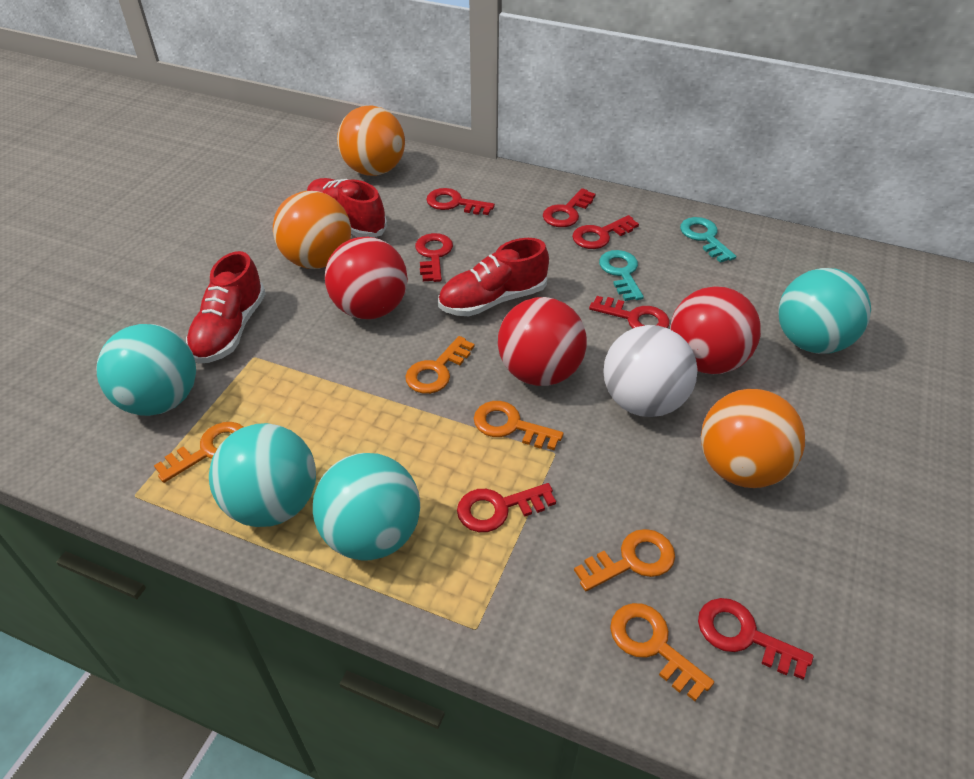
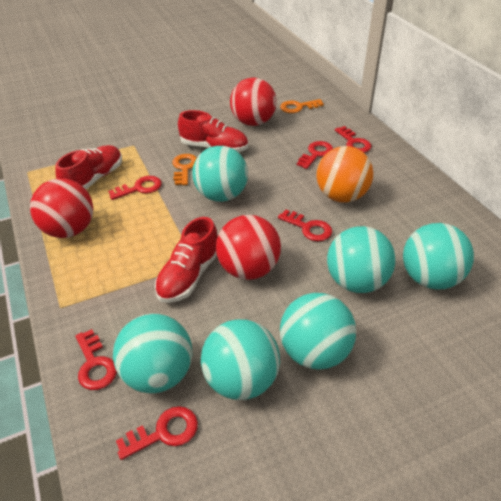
orange ball: 3 -> 1
orange key: 5 -> 2
red key: 7 -> 6
turquoise ball: 4 -> 6
turquoise key: 2 -> 0
white ball: 1 -> 0

